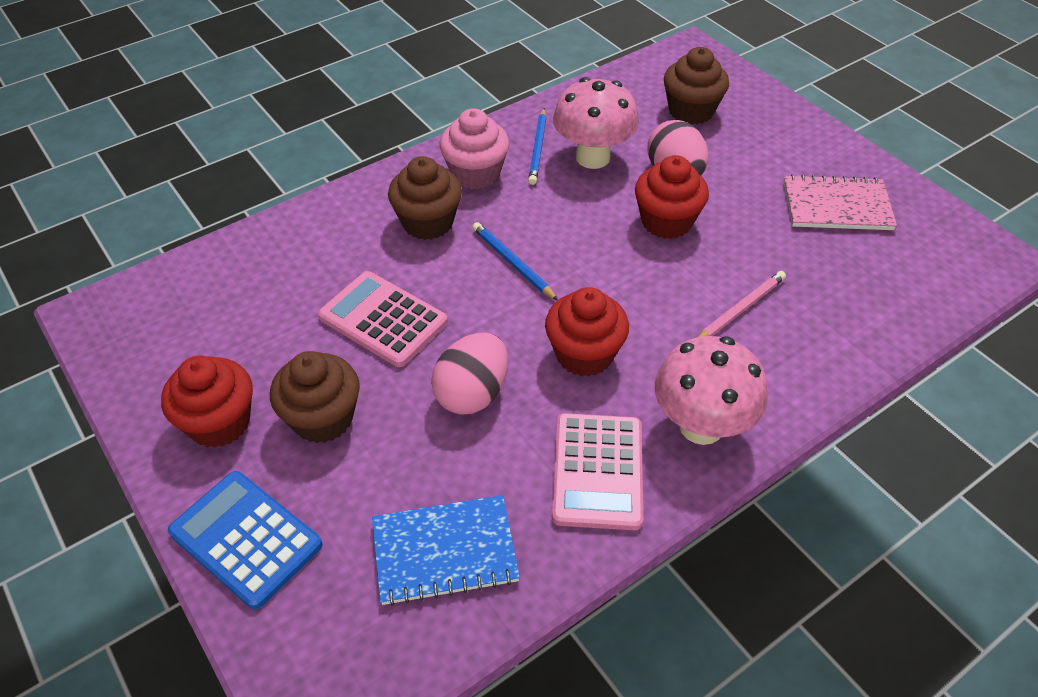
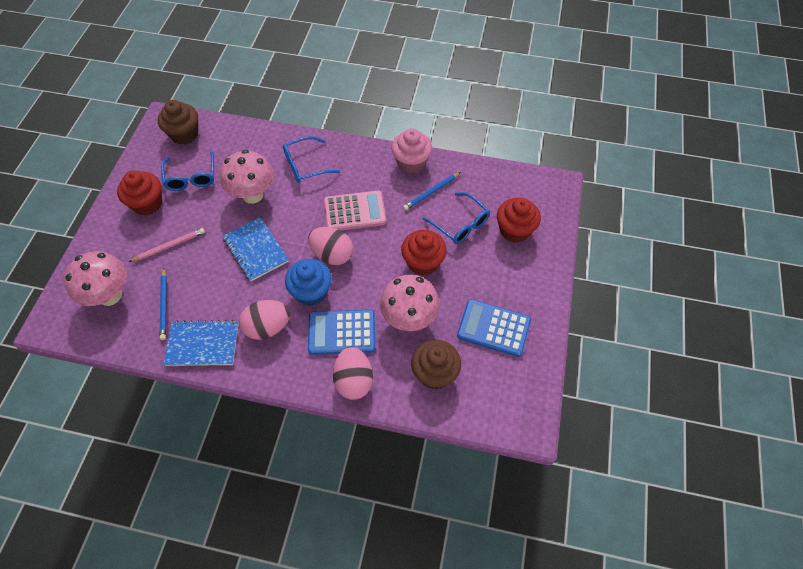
blue calculator: 1 -> 2
blue cupcake: 0 -> 1
blue glasses: 0 -> 3
blue notebook: 1 -> 2
brown cupcake: 3 -> 2
pink calculator: 2 -> 1
pink egg: 2 -> 3
pink mushroom: 2 -> 3
pink notebook: 1 -> 0

